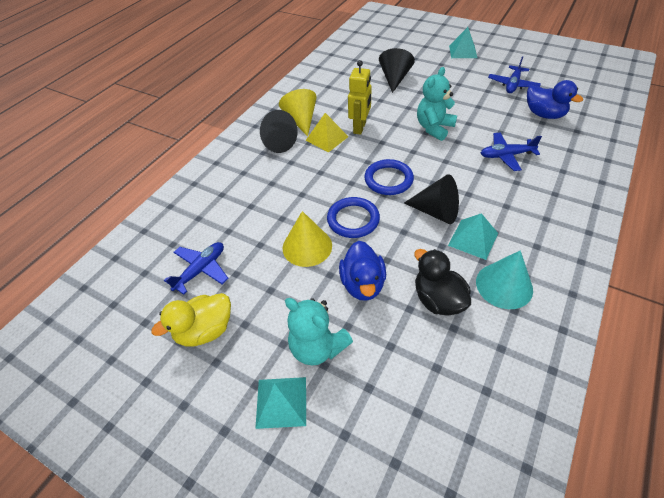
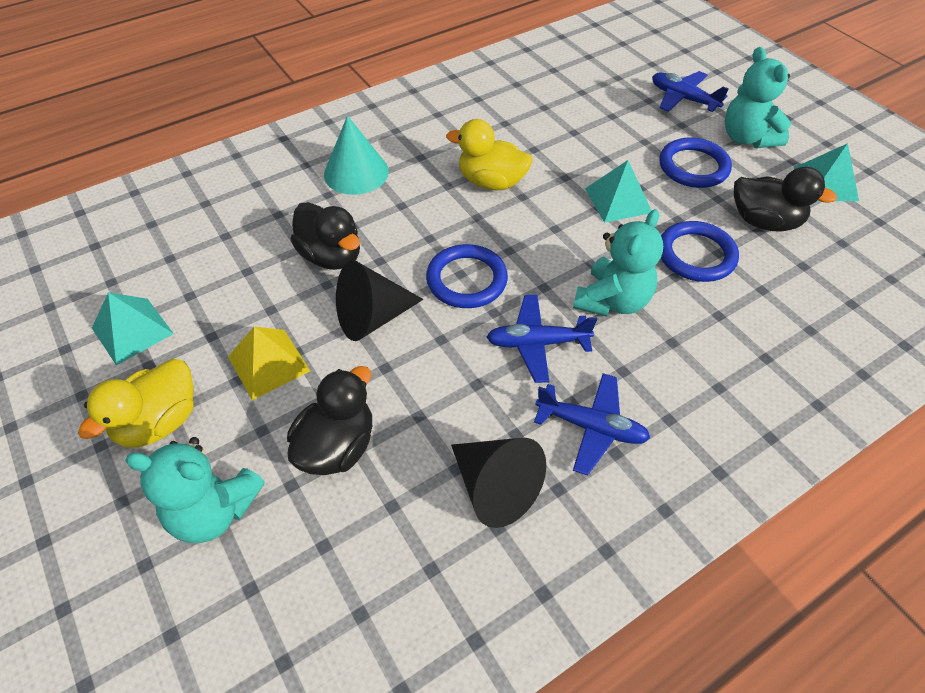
black cone: 3 -> 2
black duck: 1 -> 3
blue duck: 2 -> 0
blue ring: 2 -> 3
turquoise teddy bear: 2 -> 3
yellow cone: 2 -> 0
yellow duck: 1 -> 2
yellow robot: 1 -> 0

